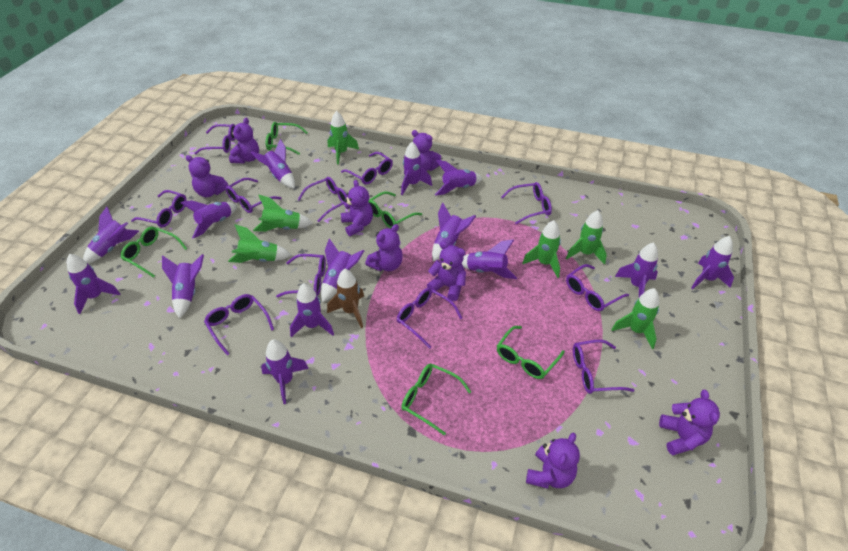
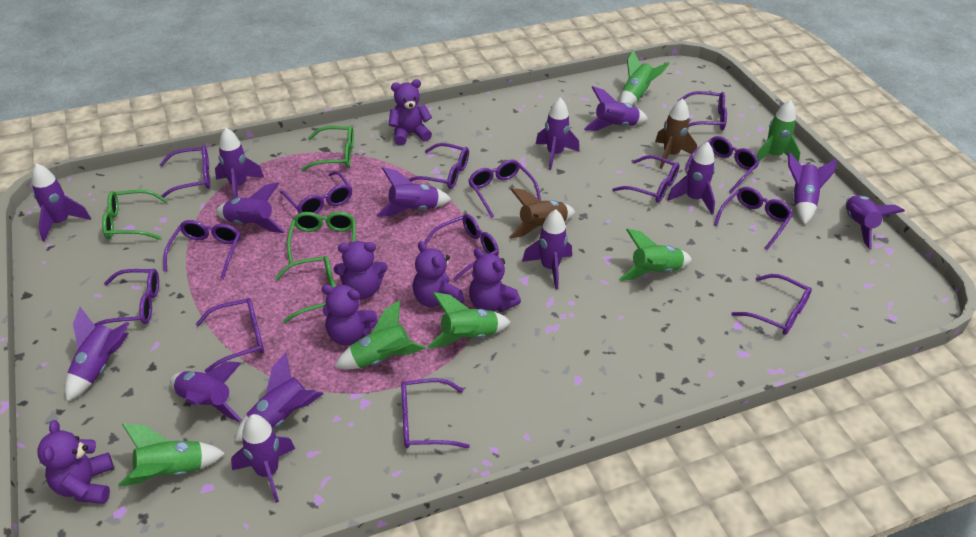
brown rocket: 1 -> 2
green glasses: 5 -> 4
purple glasses: 11 -> 14
purple teddy bear: 8 -> 6

